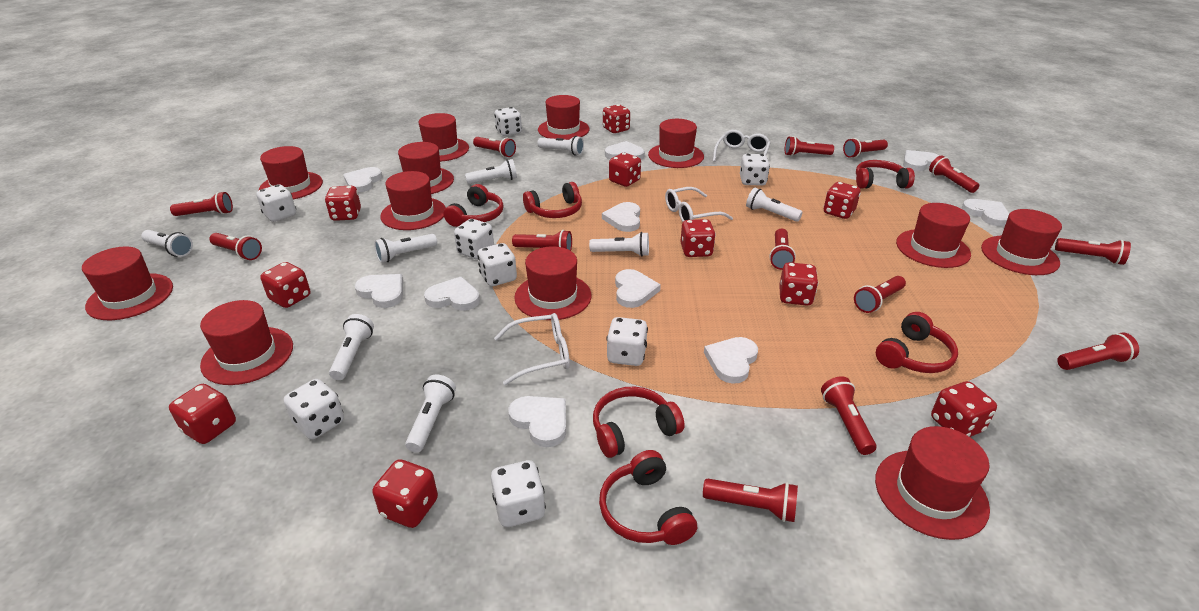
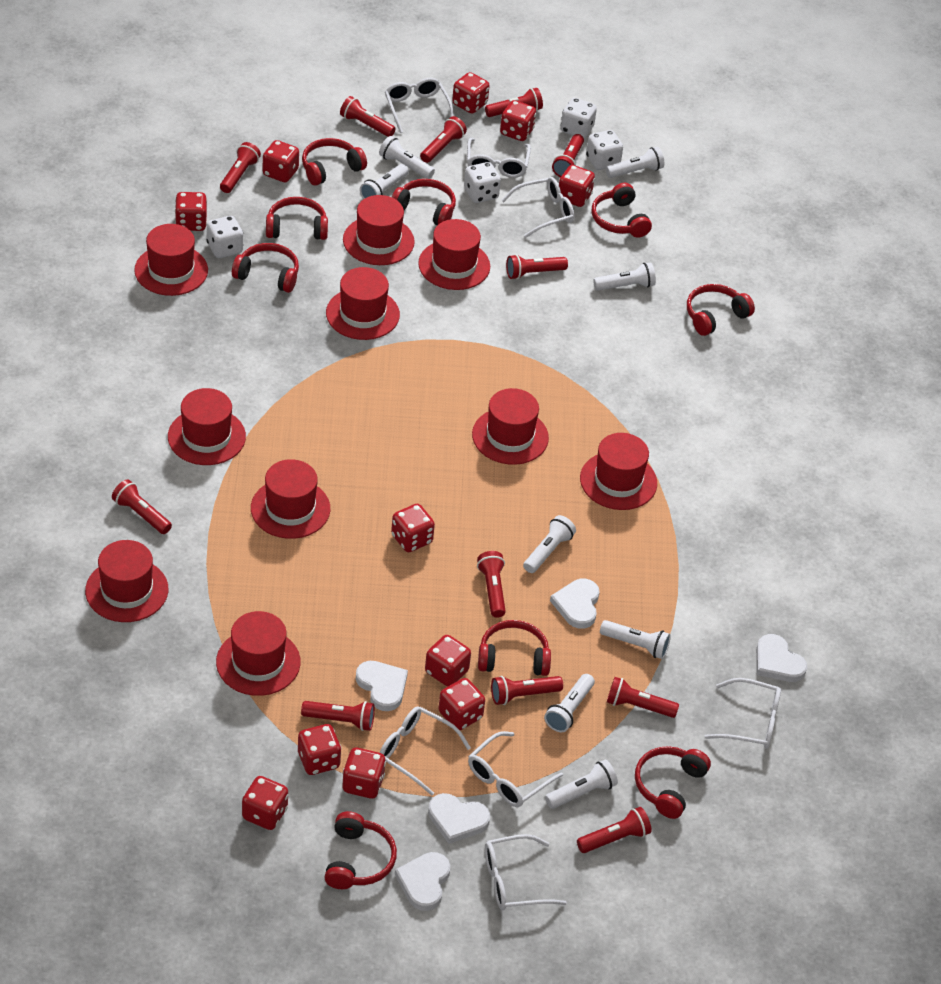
red dice: 10 -> 11
red flashlight: 13 -> 12
red hat: 12 -> 10
red headphones: 6 -> 9
white dice: 8 -> 4
white glasses: 3 -> 7
white heart: 10 -> 5

